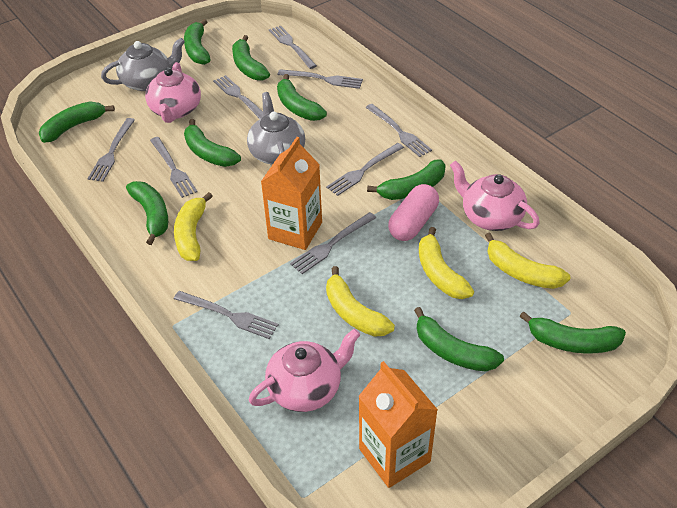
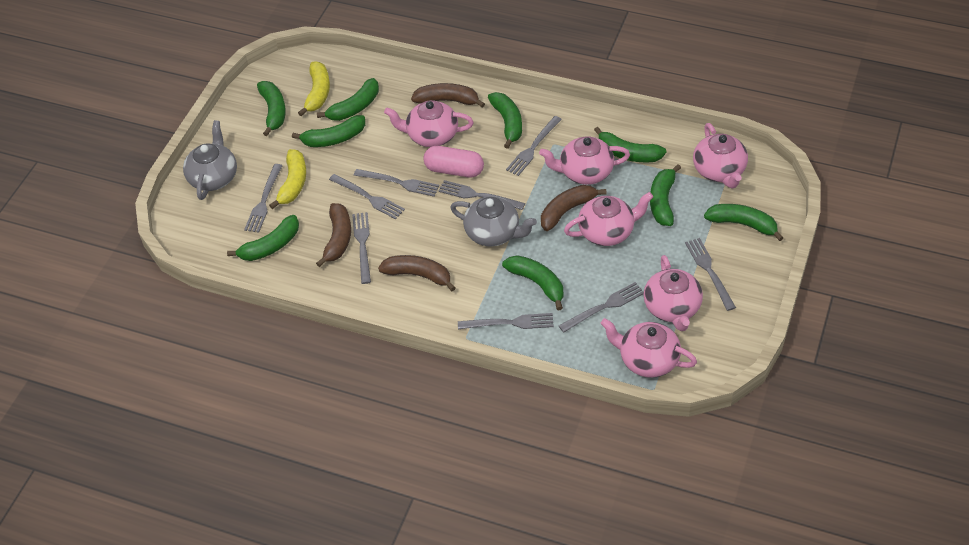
brown banana: 0 -> 4
orange carton: 2 -> 0
pink teapot: 3 -> 6
yellow banana: 4 -> 2

